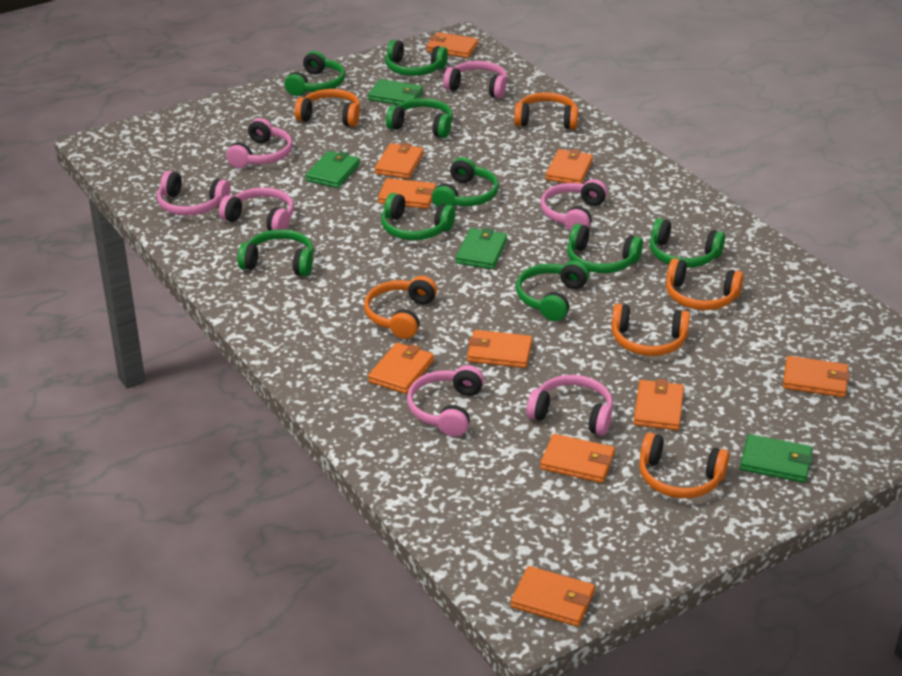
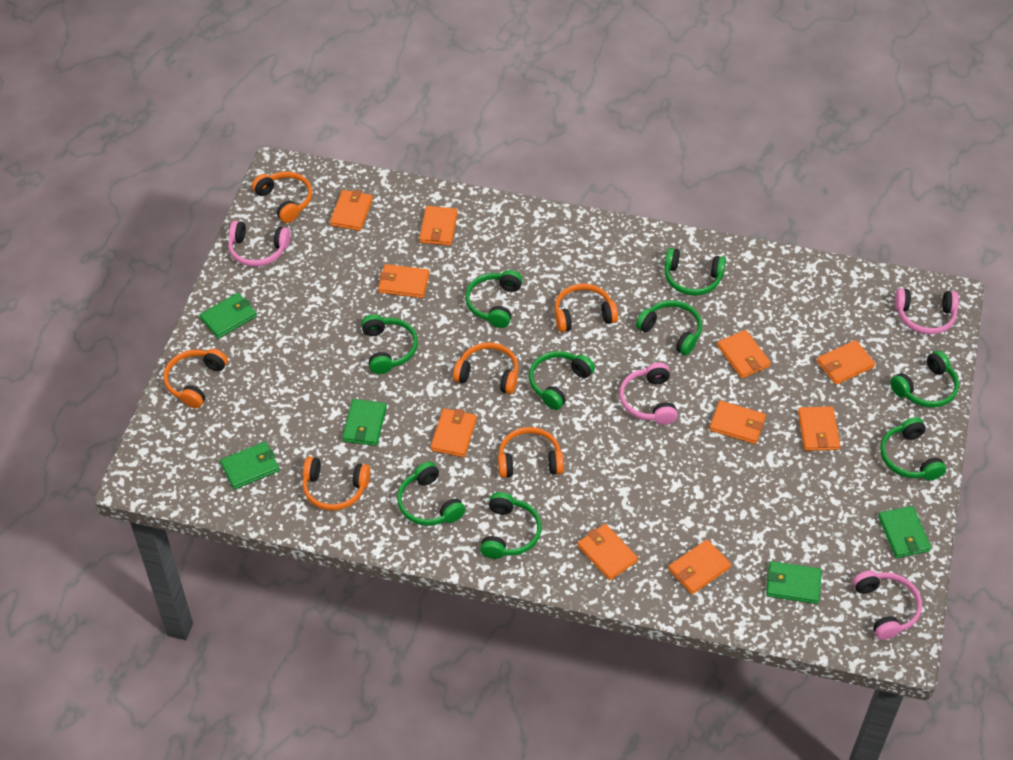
green wallet: 4 -> 5
pink headphones: 7 -> 4

